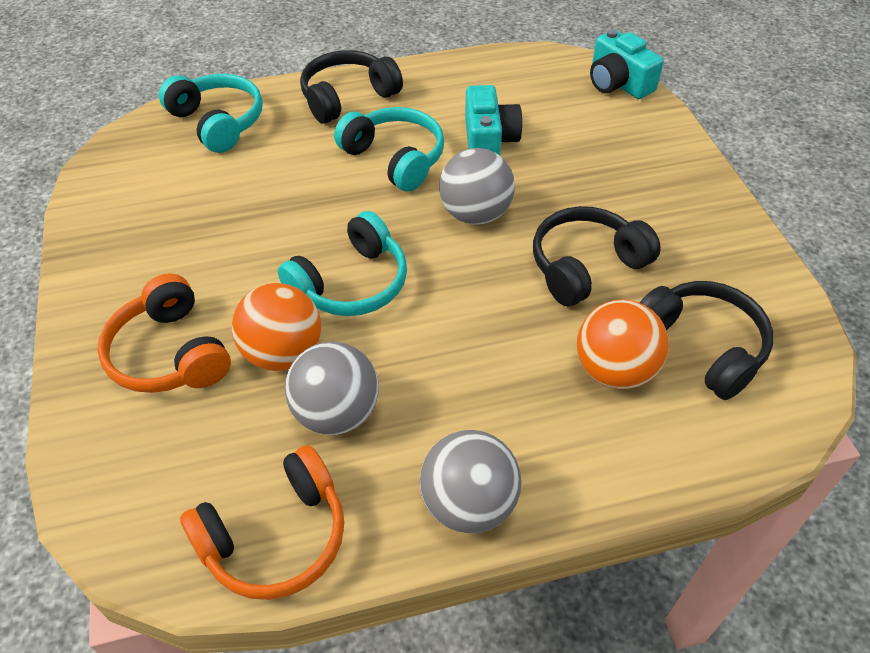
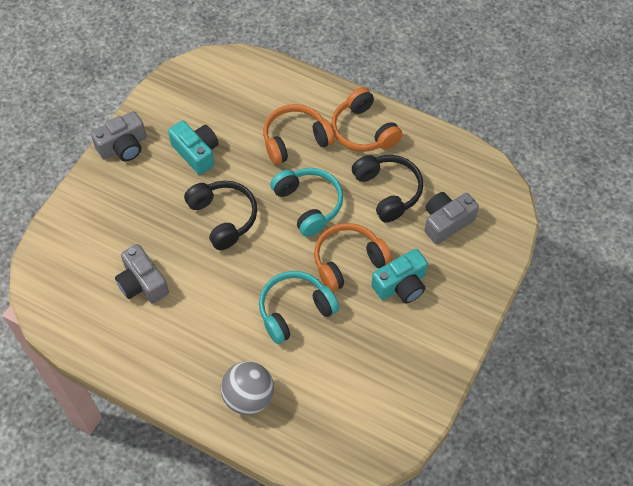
black headphones: 3 -> 2
grey ball: 3 -> 1
grey camera: 0 -> 3
orange ball: 2 -> 0
orange headphones: 2 -> 3
turquoise headphones: 3 -> 2

